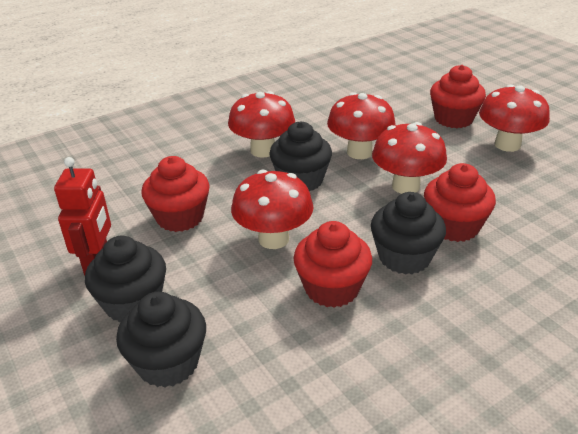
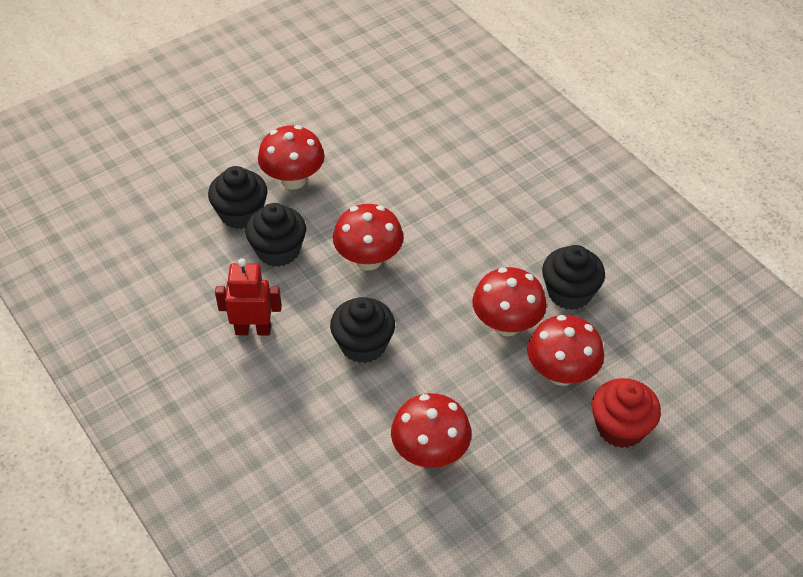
red cupcake: 4 -> 1

